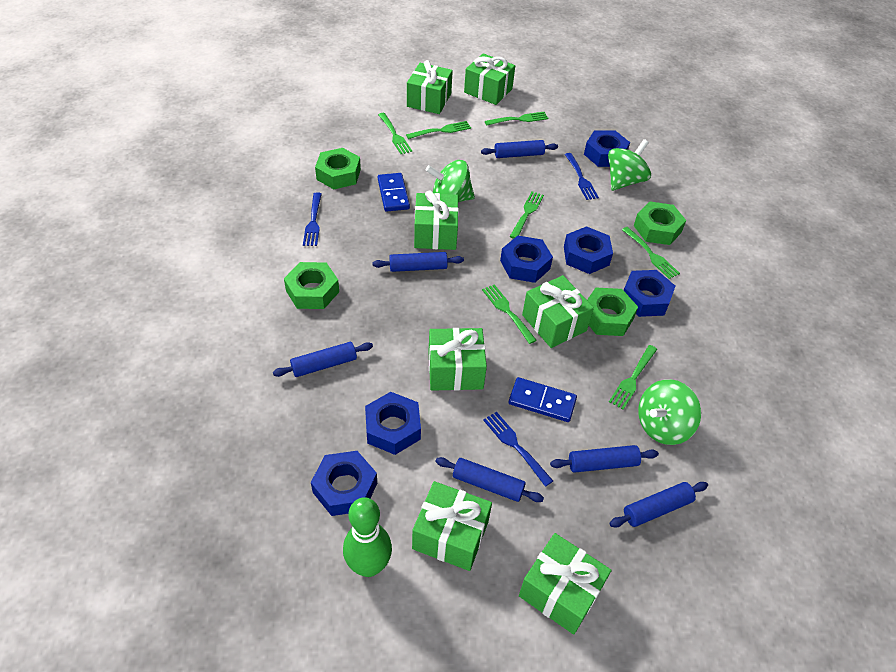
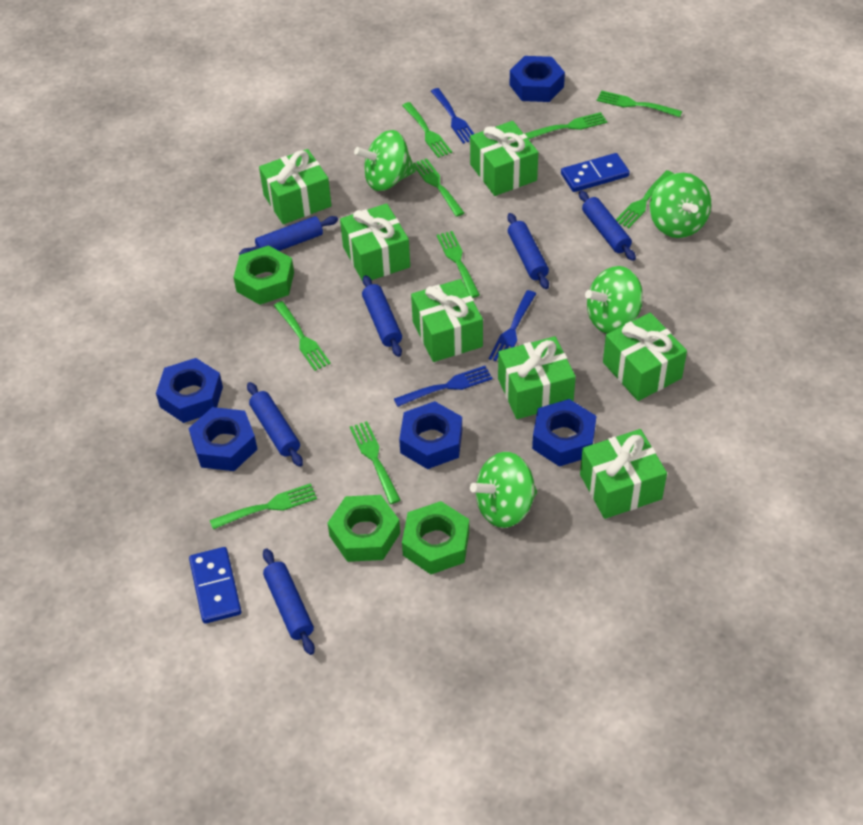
blue nut: 6 -> 5
green bowling pin: 1 -> 0
green fork: 7 -> 9
green nut: 4 -> 3
green spinning top: 3 -> 4

